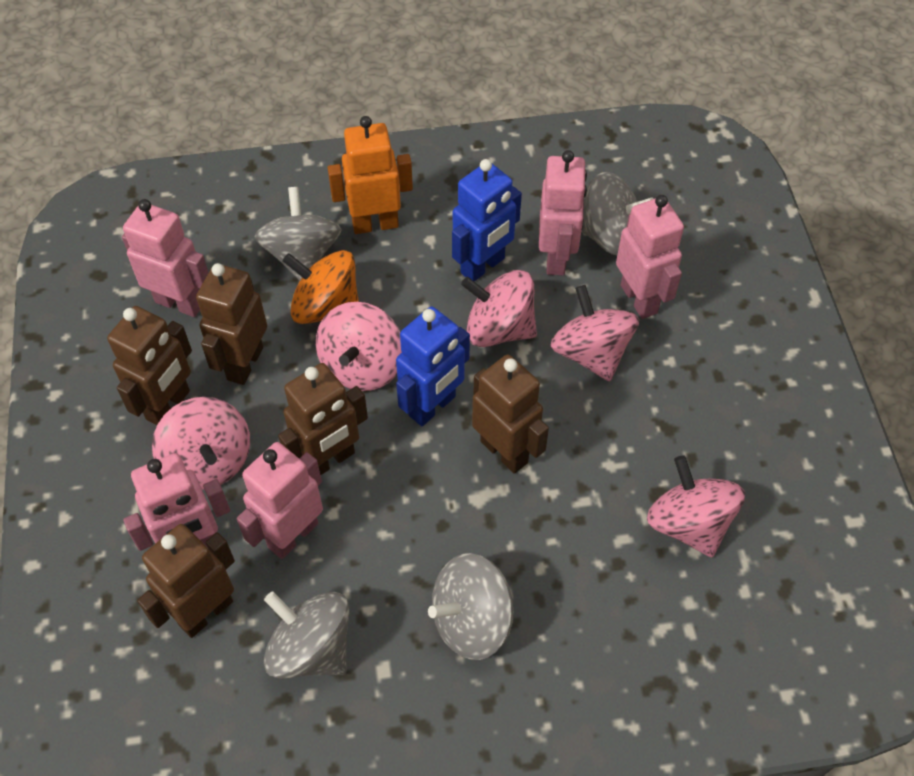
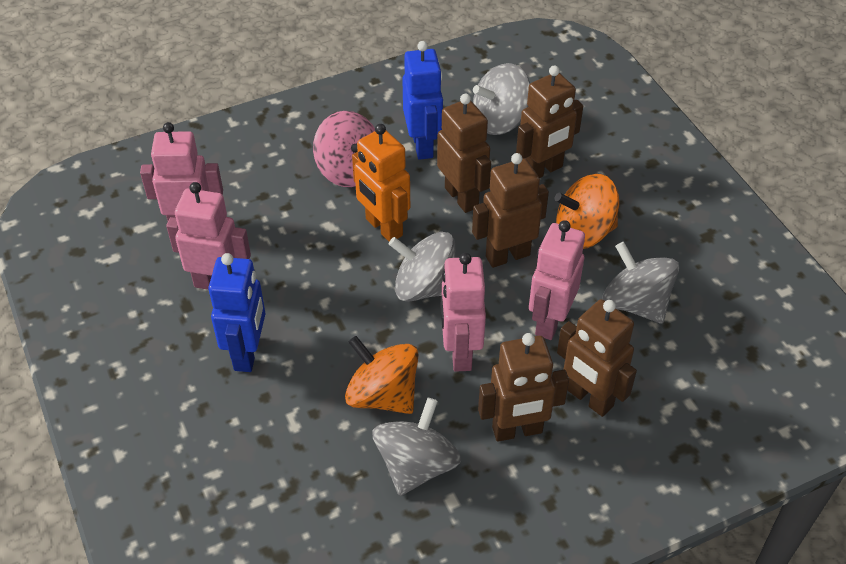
orange spinning top: 1 -> 2
pink robot: 5 -> 4
pink spinning top: 5 -> 1

